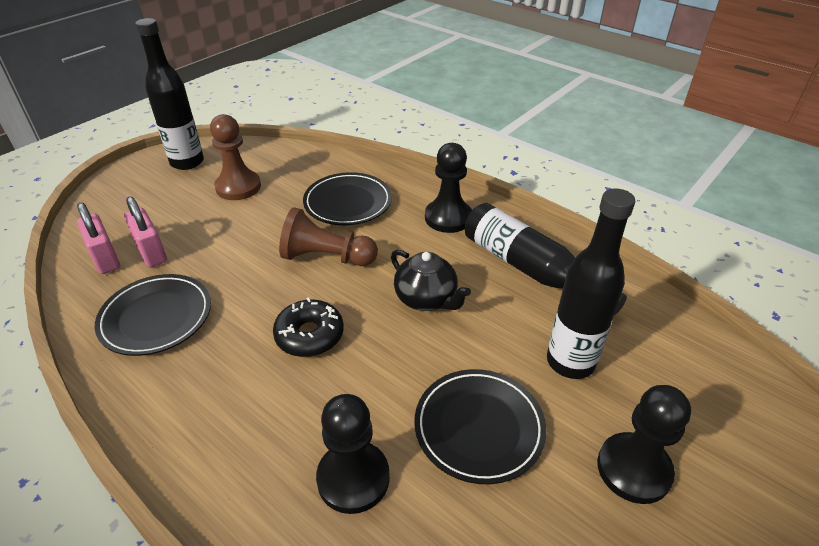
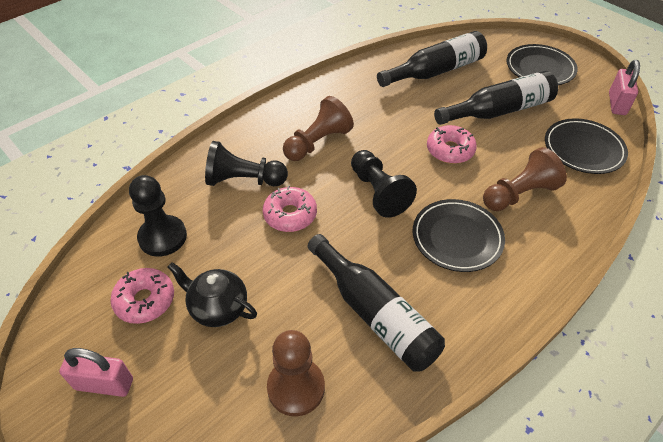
black donut: 1 -> 0
brown pawn: 2 -> 3
pink donut: 0 -> 3

